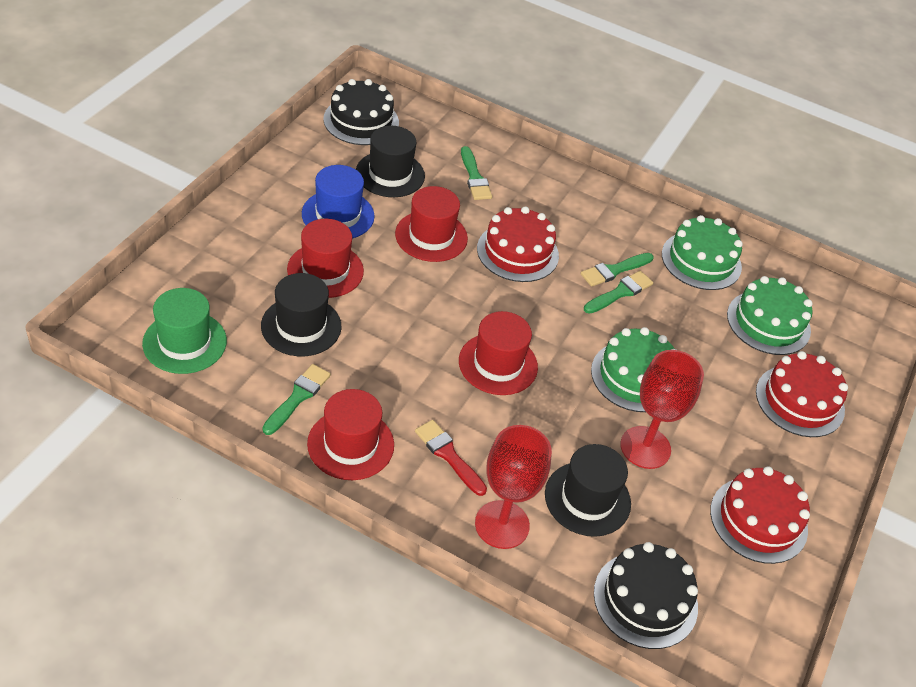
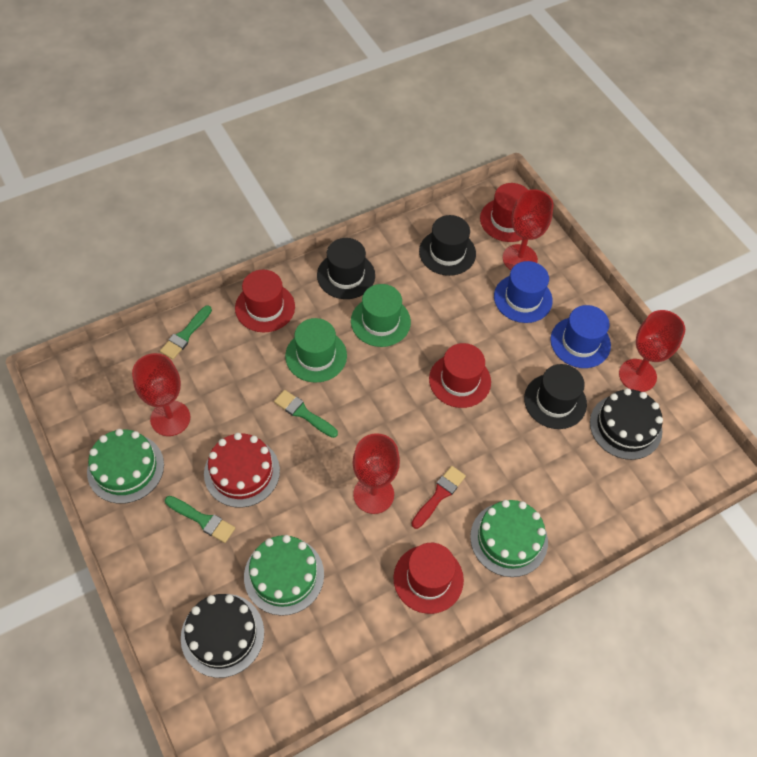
blue hat: 1 -> 2
green brush: 4 -> 3
green hat: 1 -> 2
red cake: 3 -> 1
red goblet: 2 -> 4

